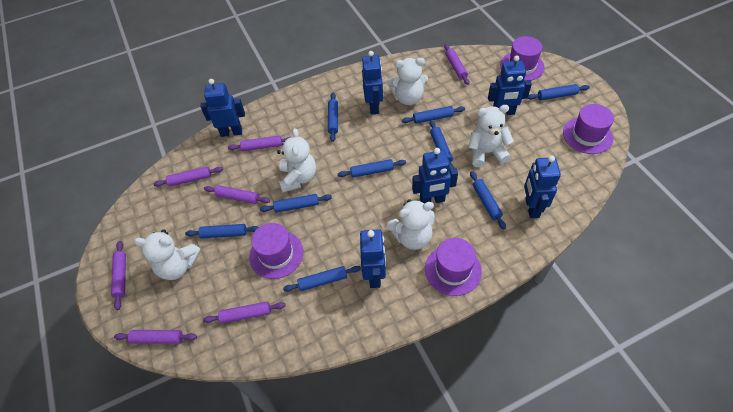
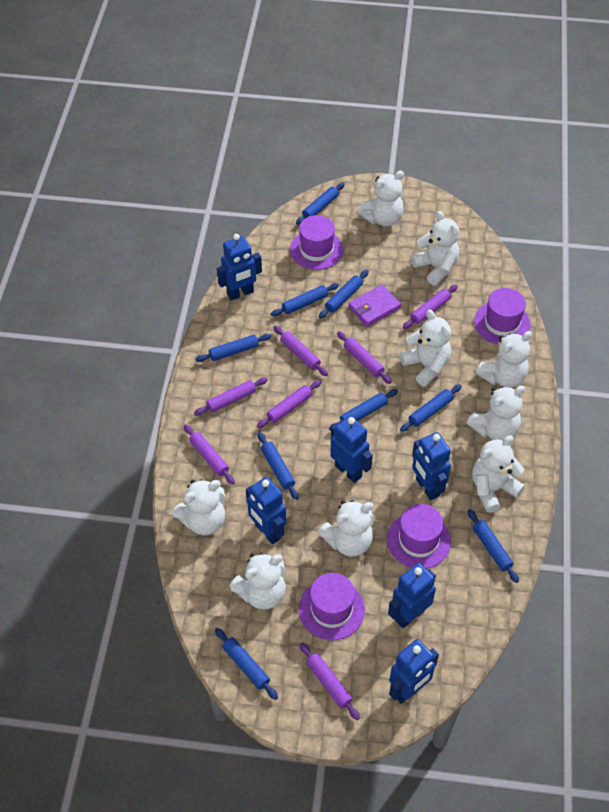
purple wallet: 0 -> 1
white teddy bear: 5 -> 9

